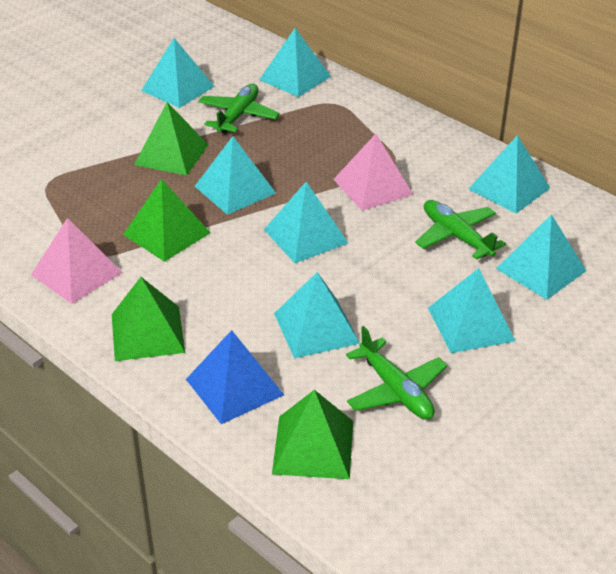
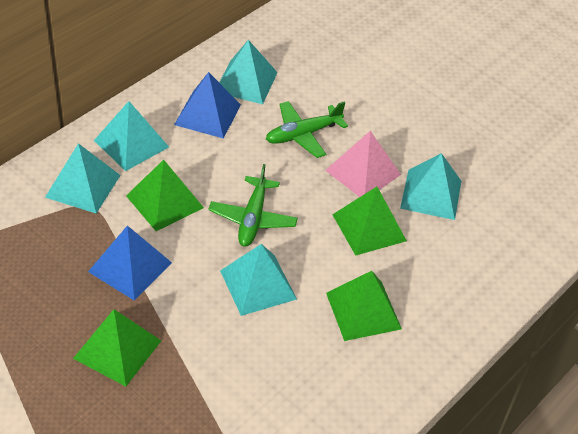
blue pyramid: 1 -> 2
green plane: 3 -> 2
pink pyramid: 2 -> 1
turquoise pyramid: 8 -> 5

